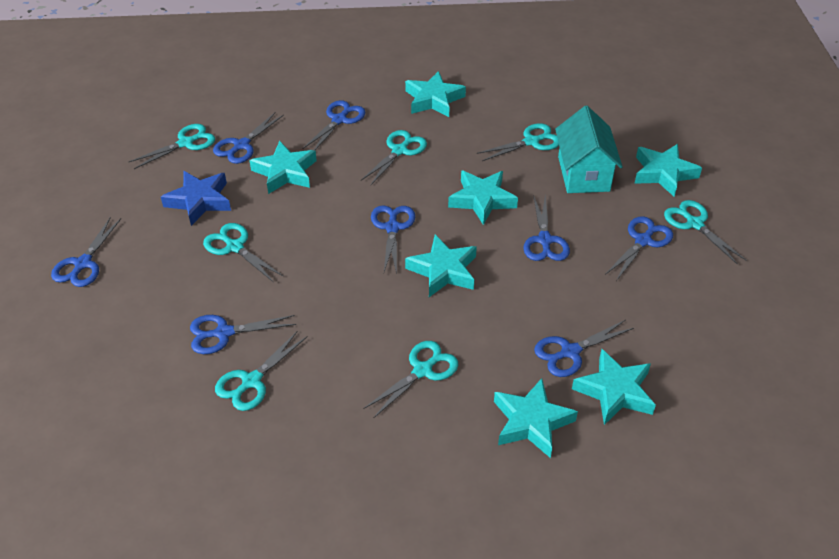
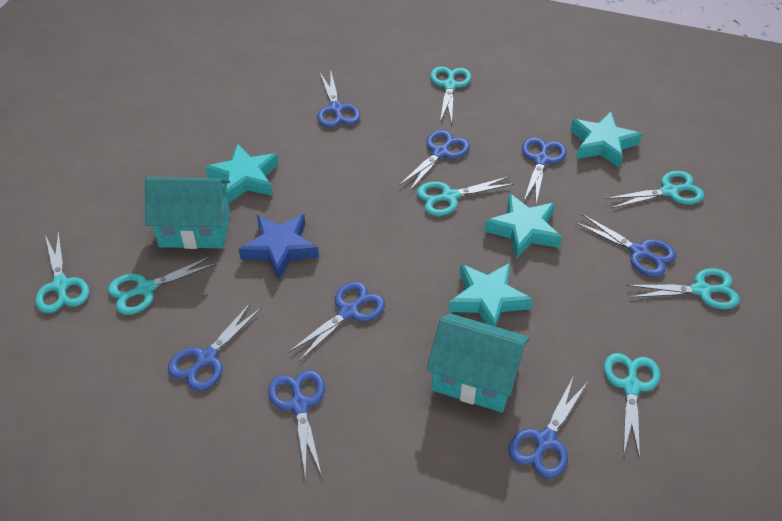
turquoise house: 1 -> 2
turquoise star: 7 -> 4

